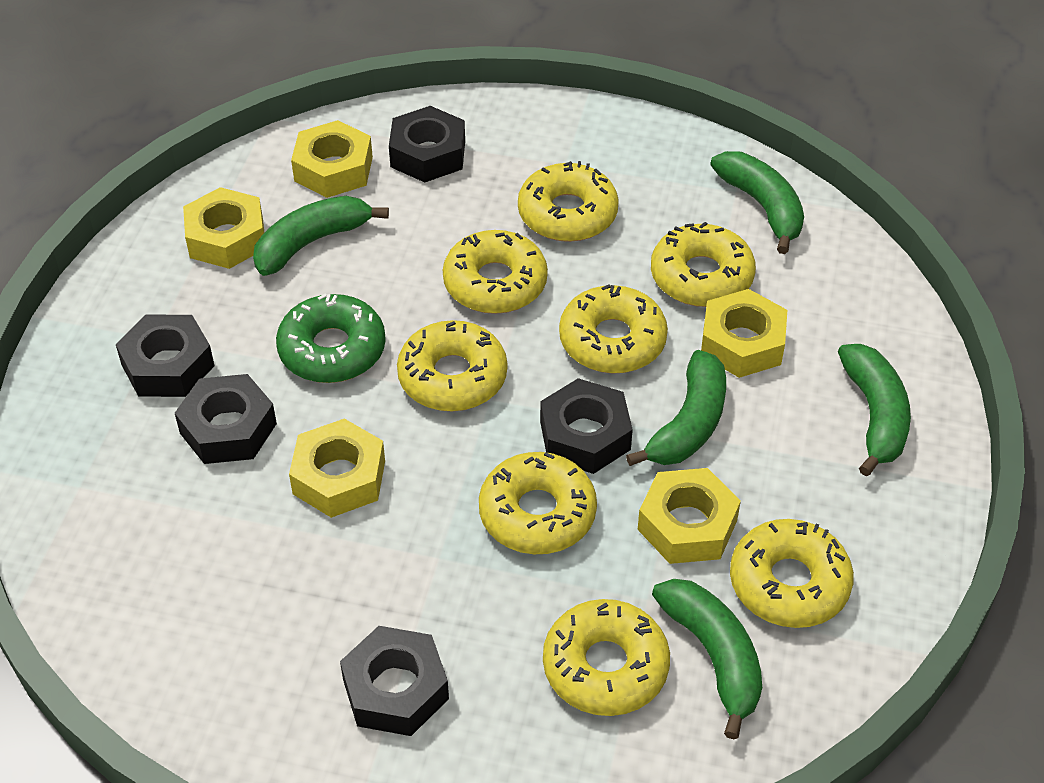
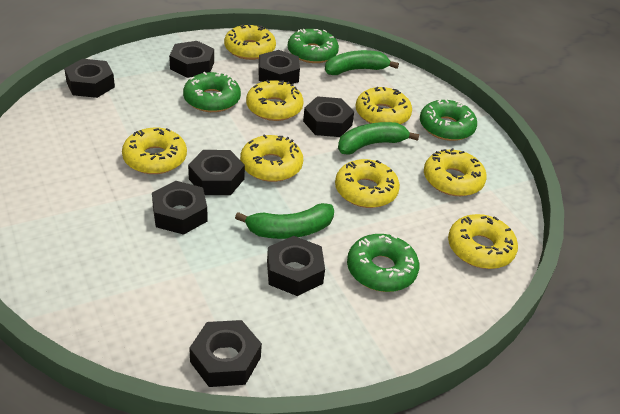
black nut: 5 -> 8
green banana: 5 -> 3
green donut: 1 -> 4
yellow nut: 5 -> 0

